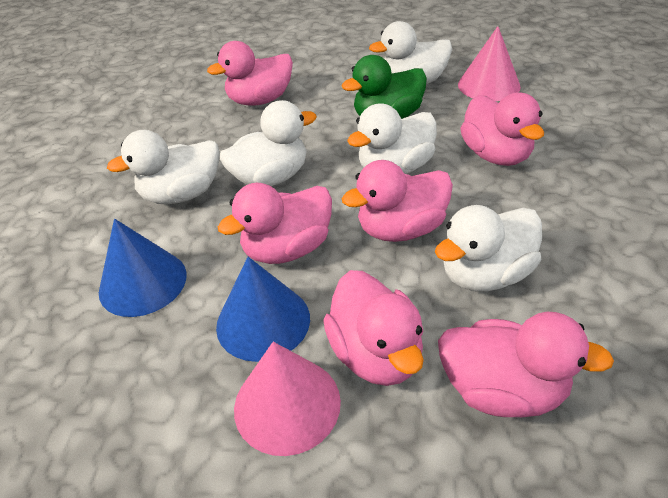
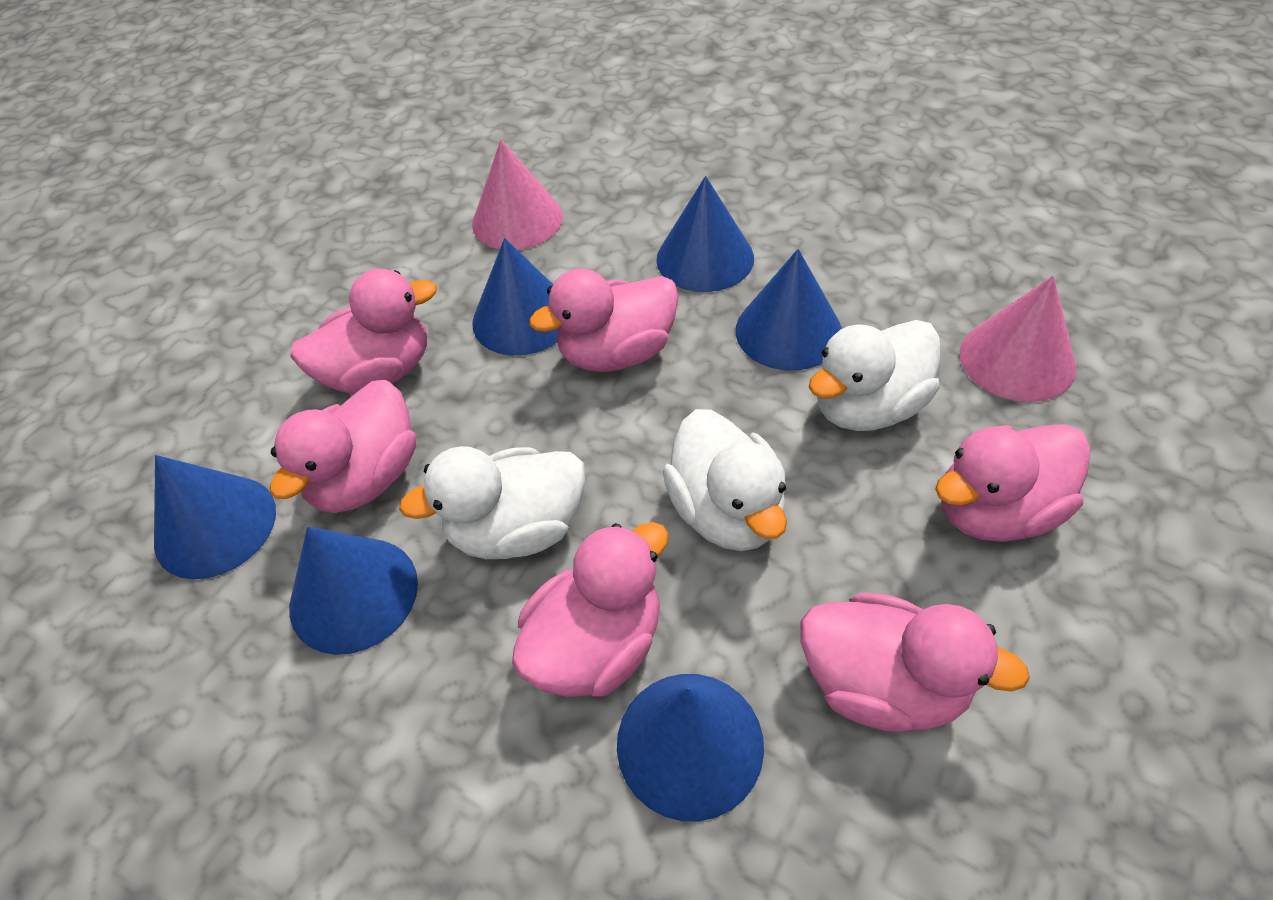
blue cone: 2 -> 6
green duck: 1 -> 0
white duck: 5 -> 3

